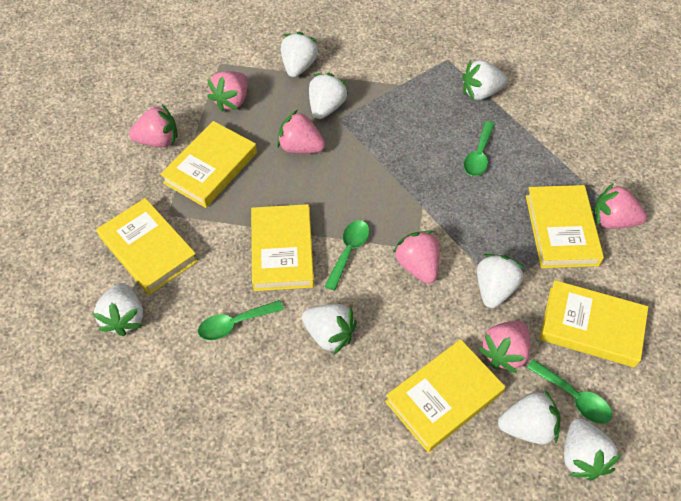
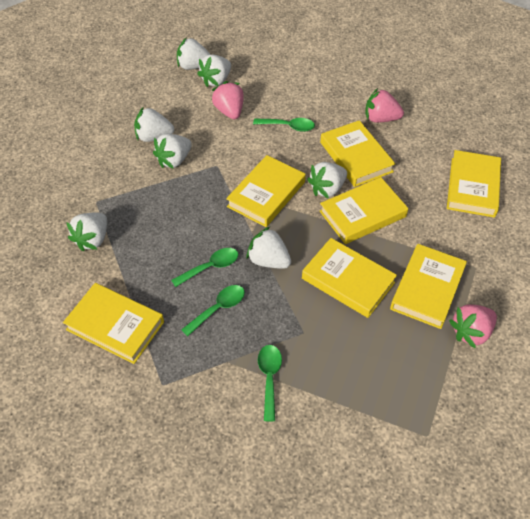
pink strawberry: 6 -> 3
white strawberry: 8 -> 7
yellow book: 6 -> 7

